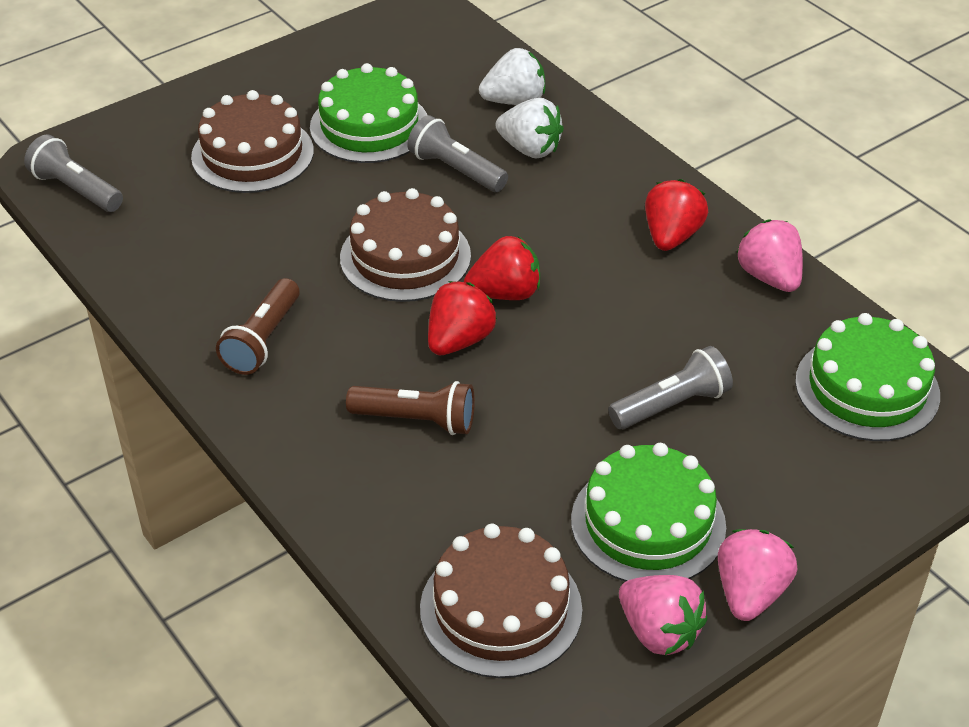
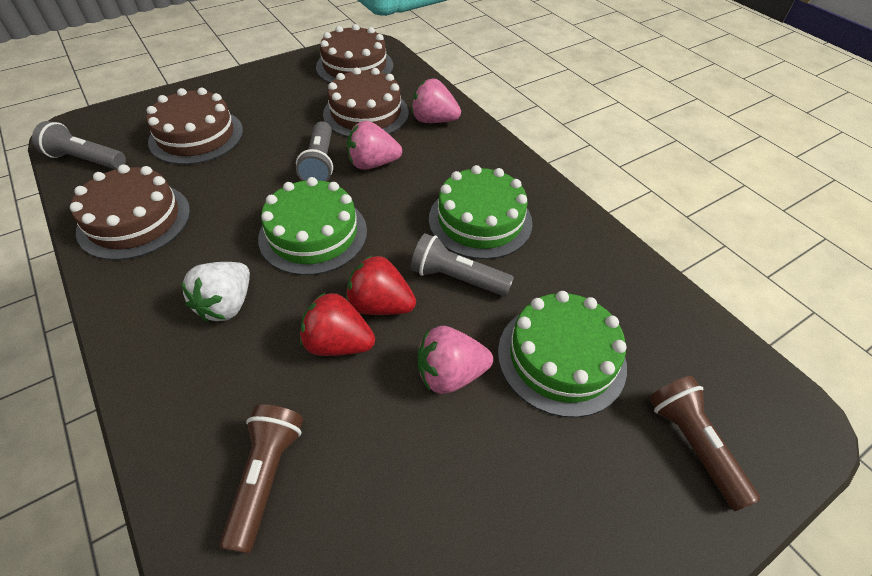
brown cake: 3 -> 4
red strawberry: 3 -> 2
white strawberry: 2 -> 1

